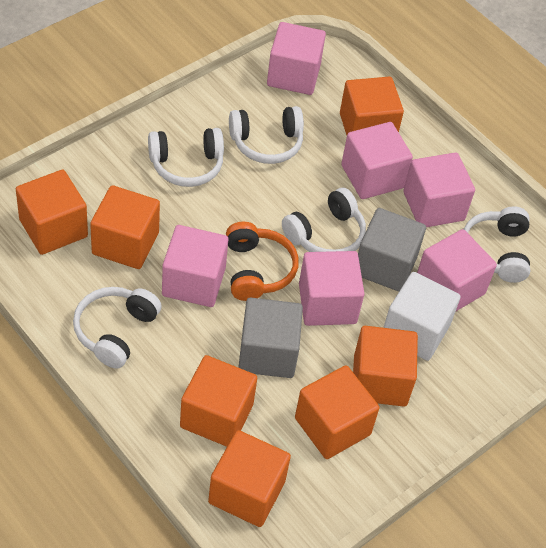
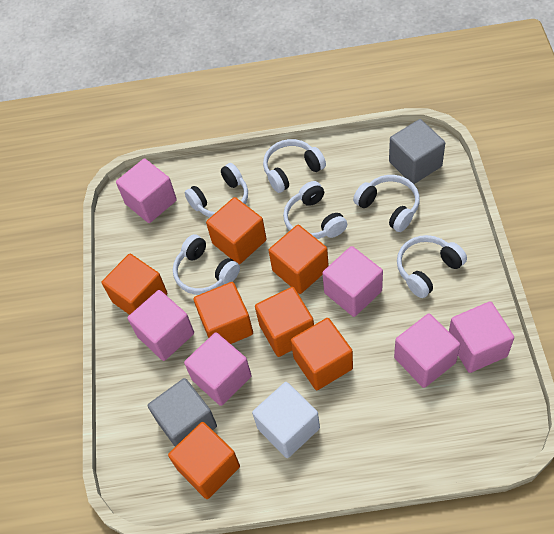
orange headphones: 1 -> 0
white headphones: 5 -> 6

